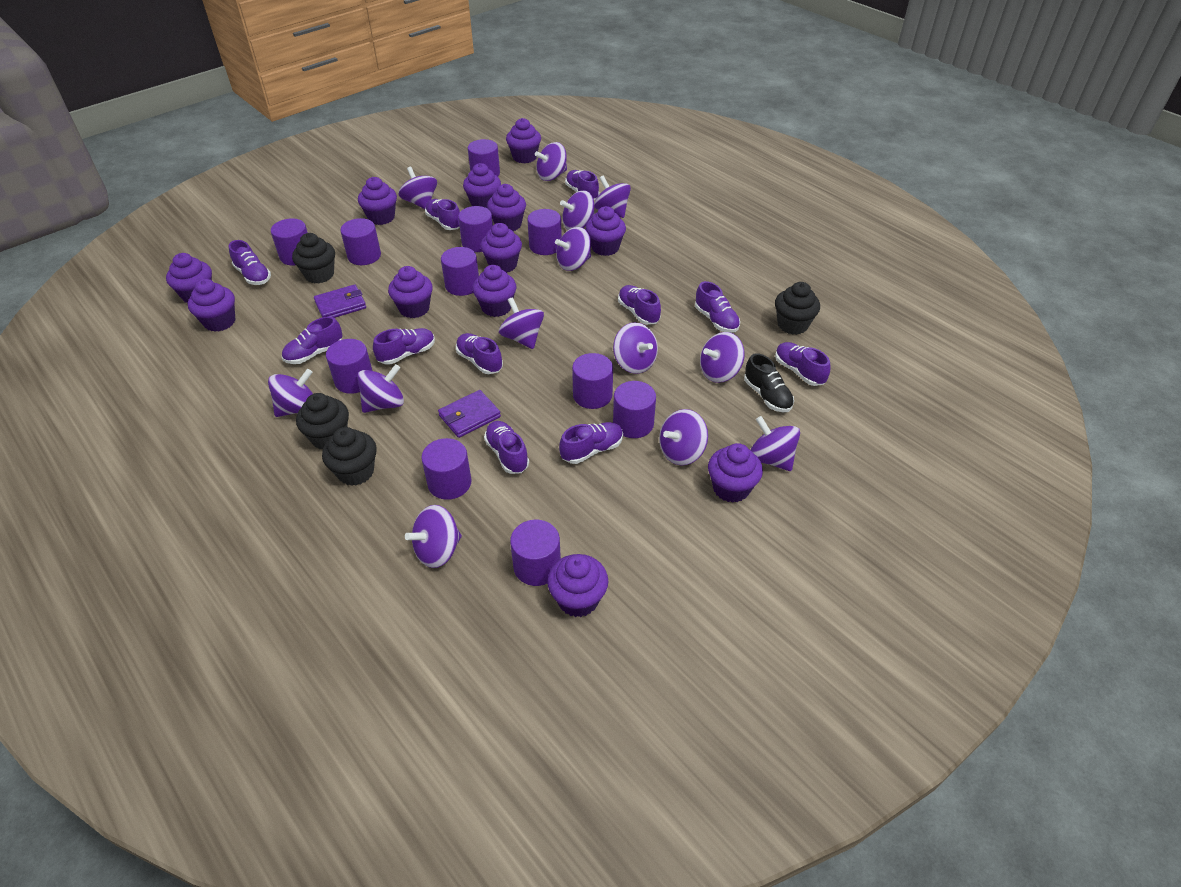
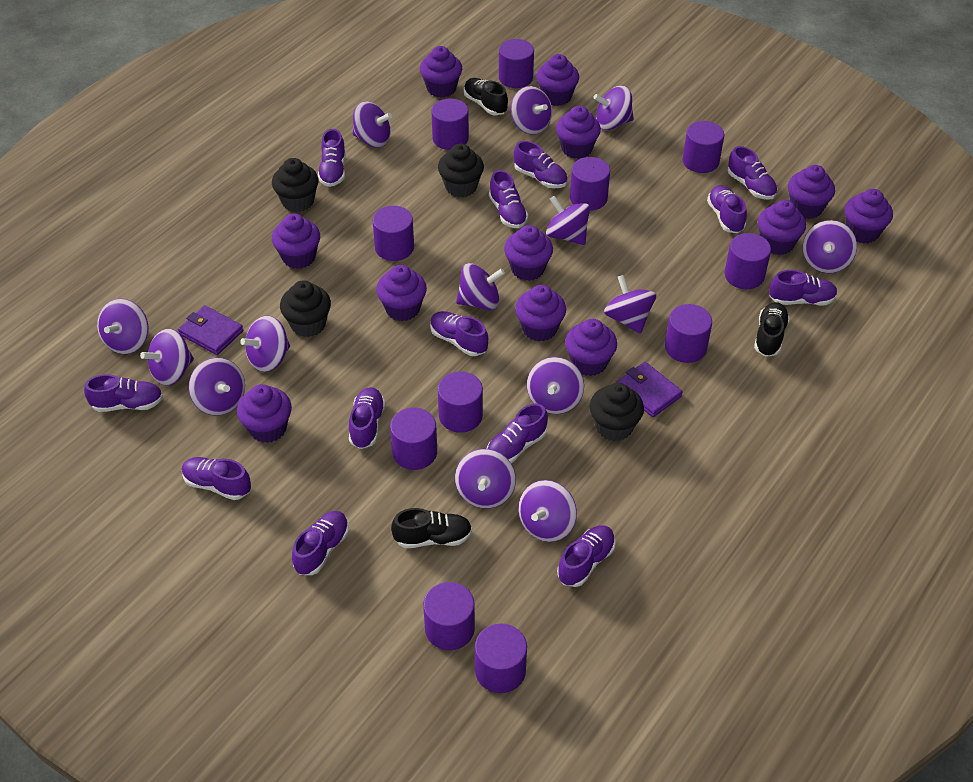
black shoe: 1 -> 3
purple shoe: 11 -> 13
purple spinning top: 13 -> 14

